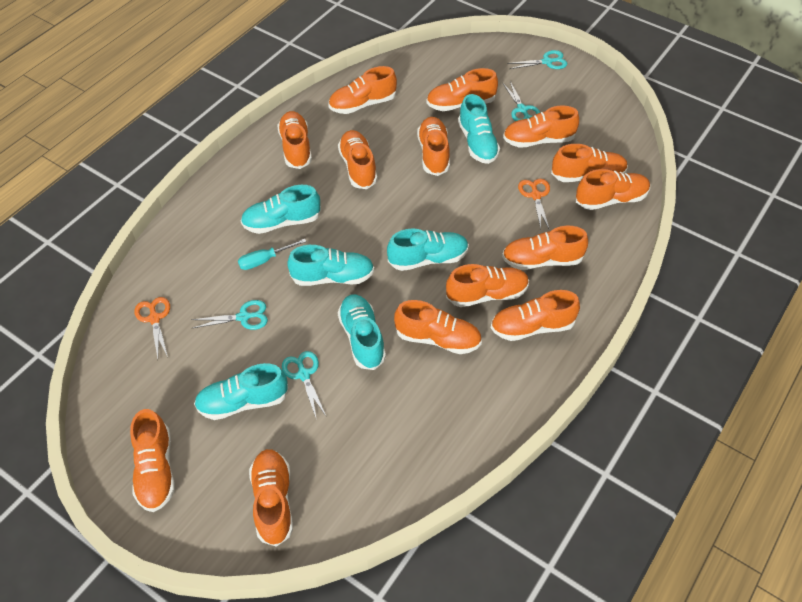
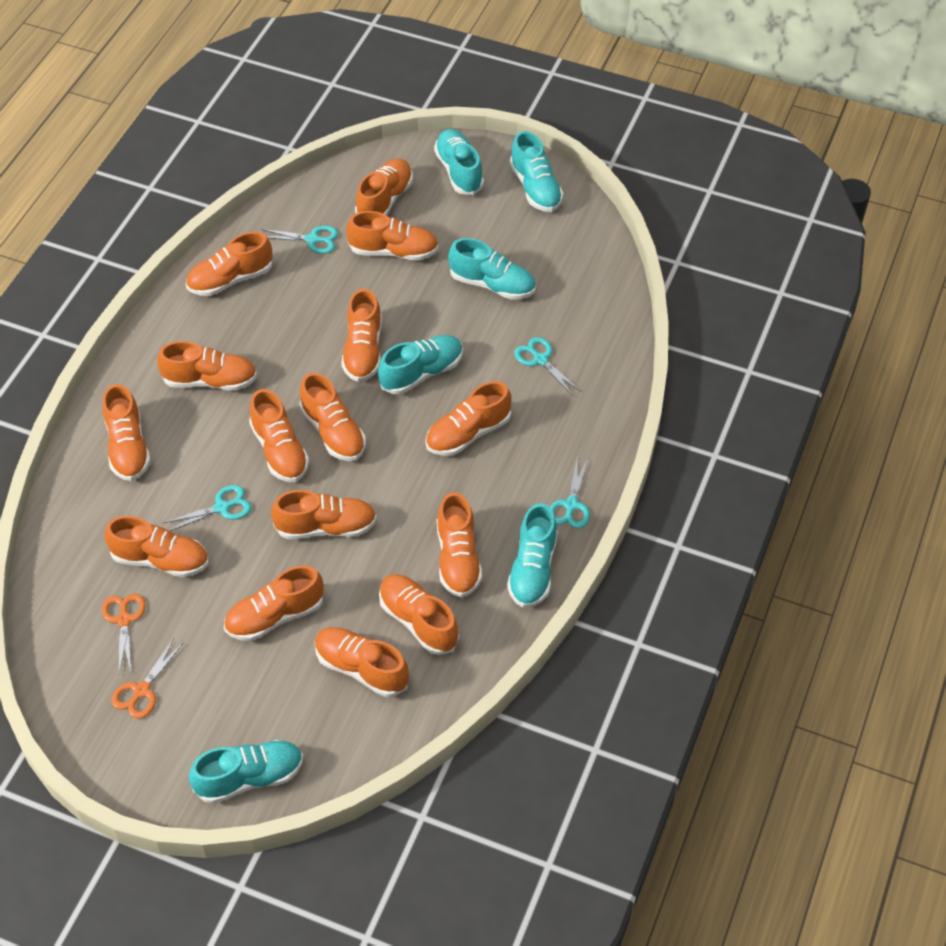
orange shoe: 14 -> 15
turquoise screwdriver: 1 -> 0

